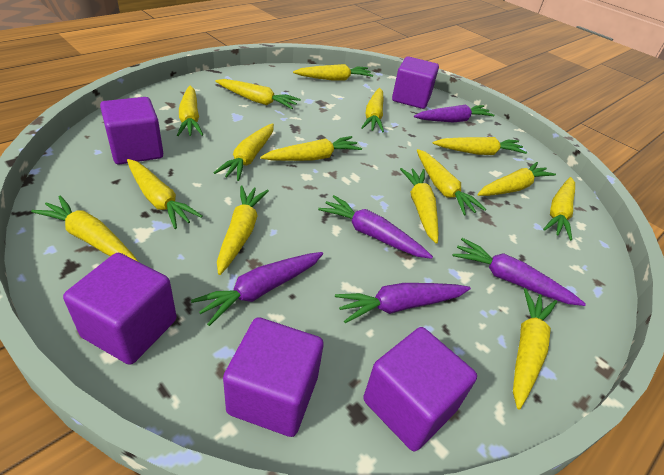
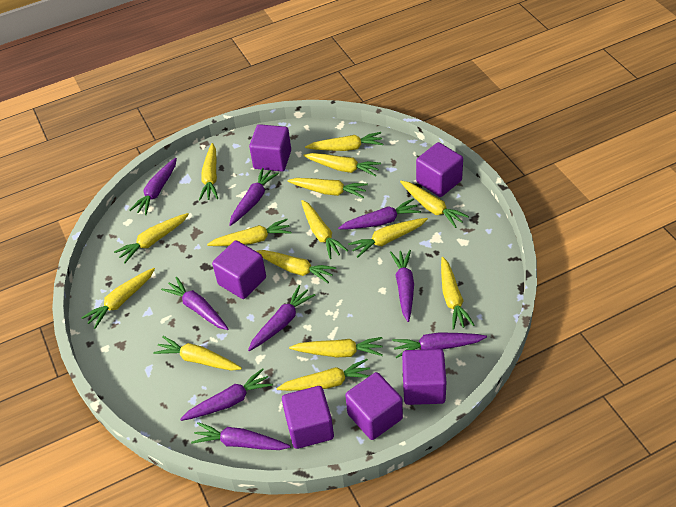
purple carrot: 5 -> 9
purple cube: 5 -> 6

